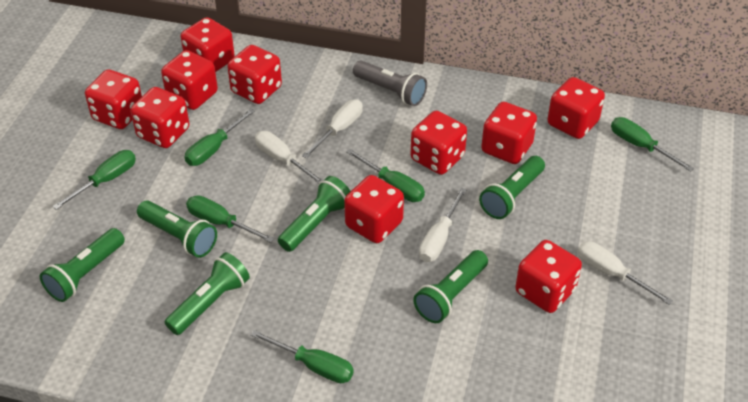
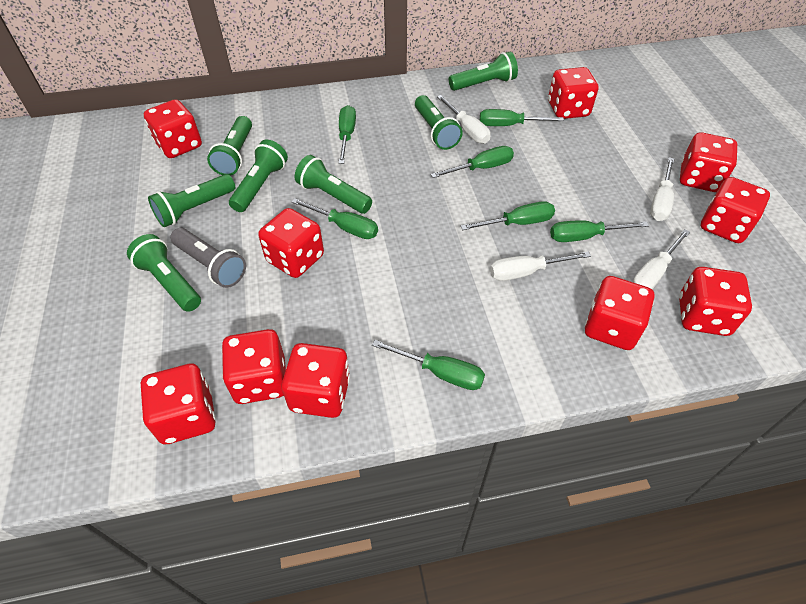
green flashlight: 6 -> 7
green screwdriver: 6 -> 7

